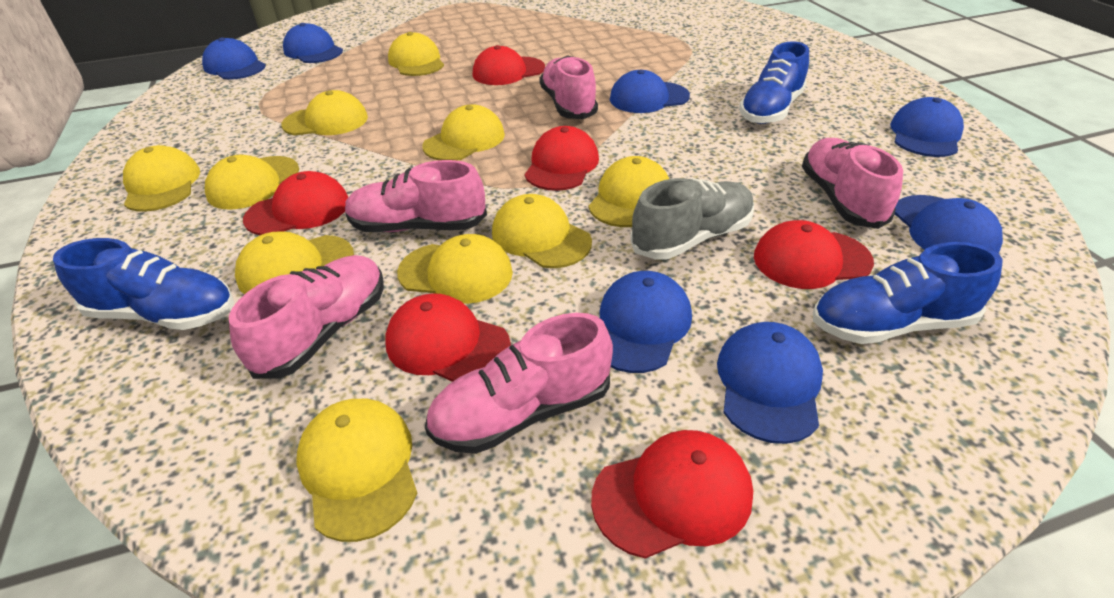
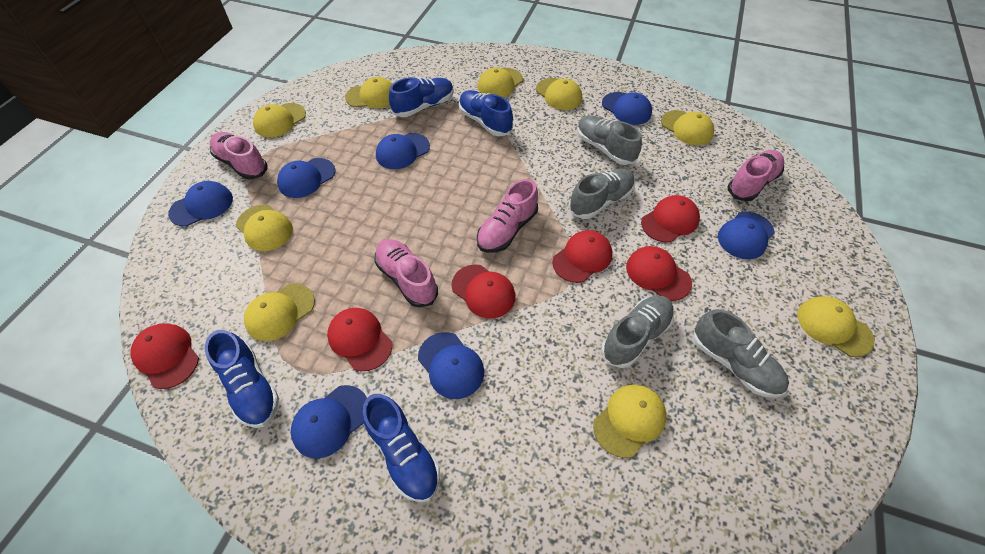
blue shoe: 3 -> 4
grey shoe: 1 -> 4
pink shoe: 5 -> 4
yellow cap: 10 -> 9

